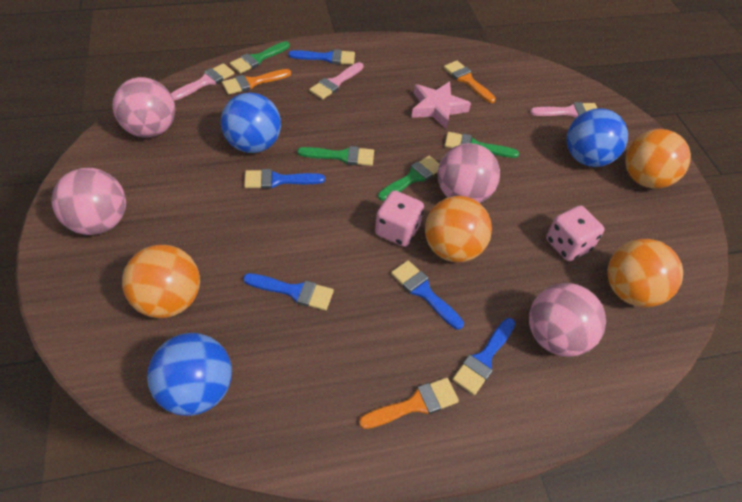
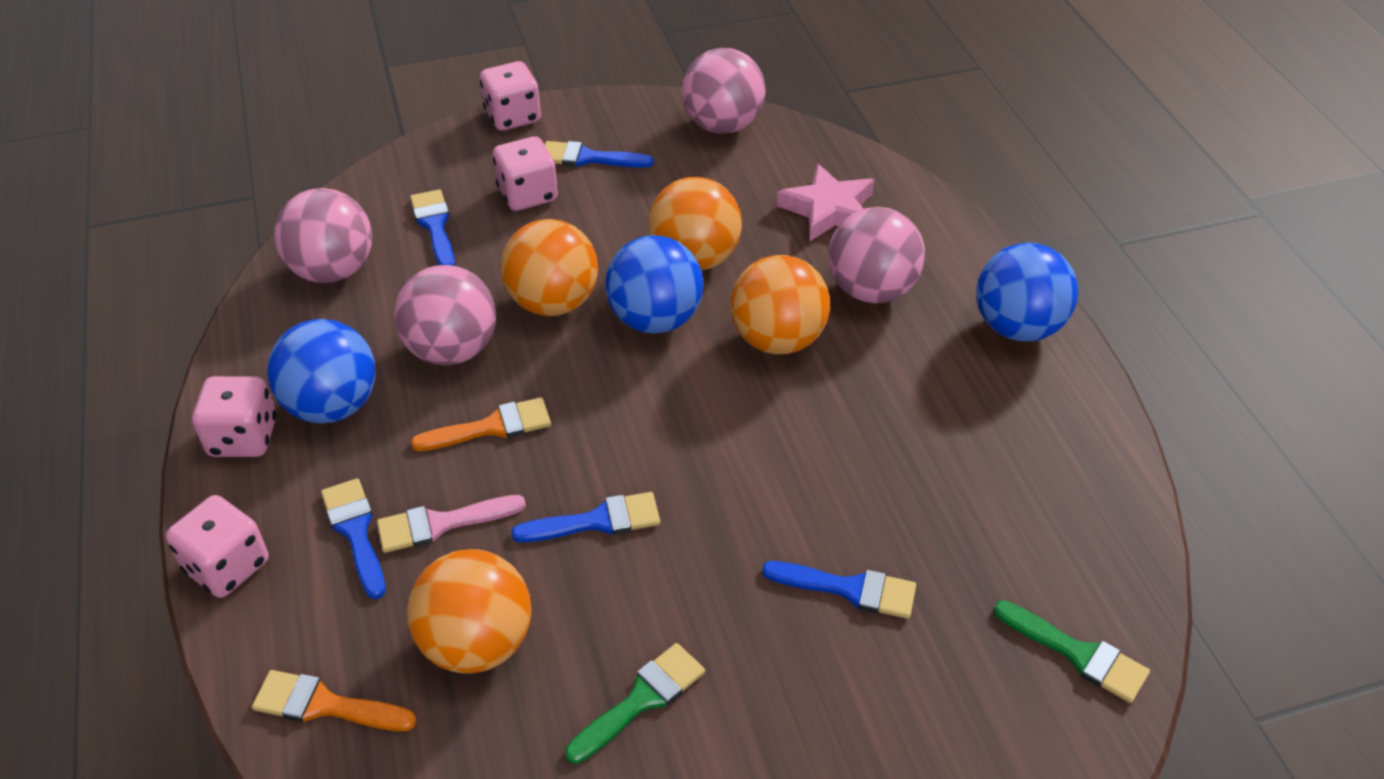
green brush: 4 -> 2
orange brush: 3 -> 2
pink brush: 3 -> 1
pink dice: 2 -> 4

